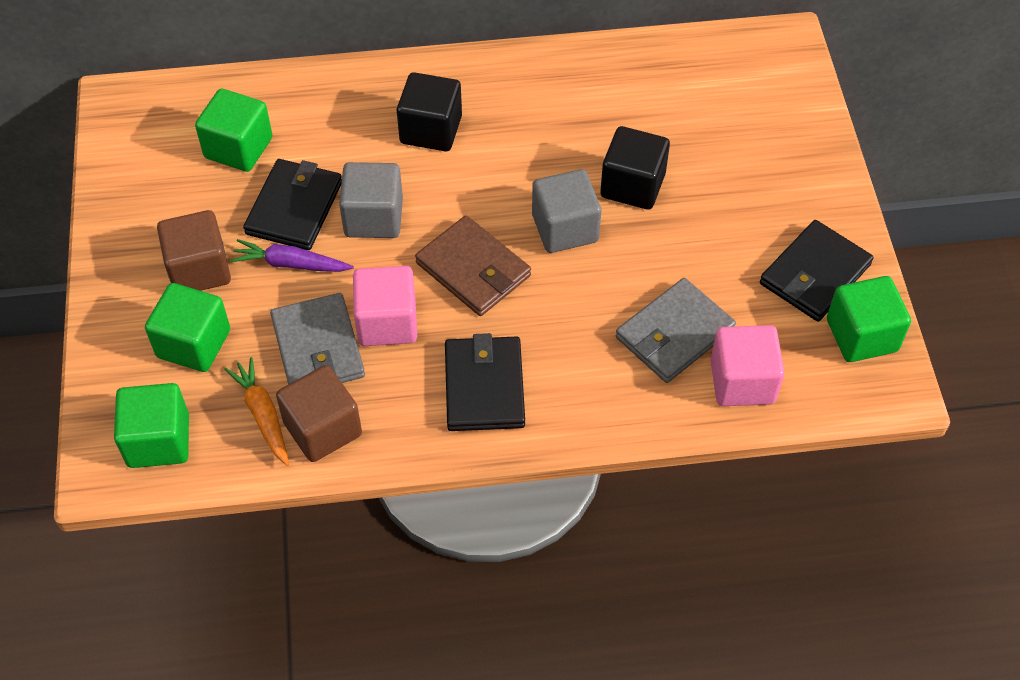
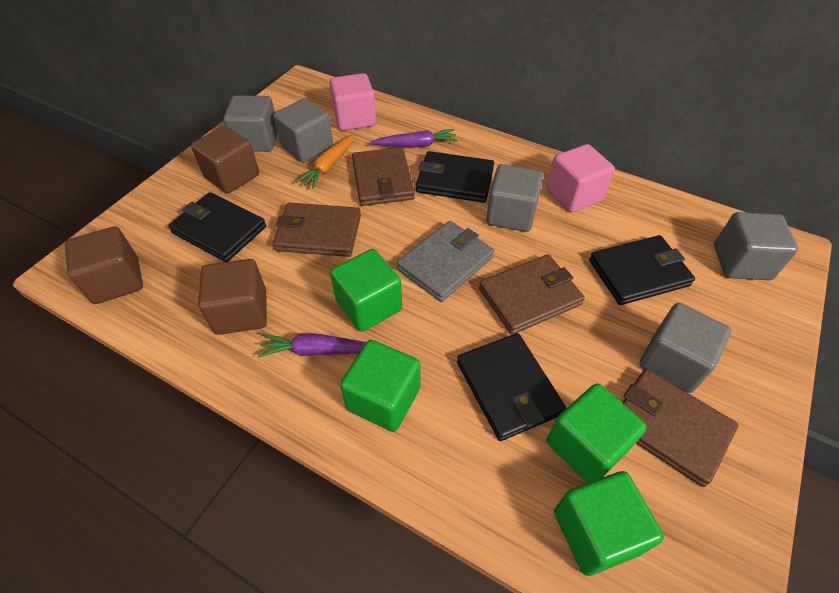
black cube: 2 -> 0
black wallet: 3 -> 4
brown cube: 2 -> 3
brown wallet: 1 -> 4
grey cube: 2 -> 5
grey wallet: 2 -> 1
purple carrot: 1 -> 2

